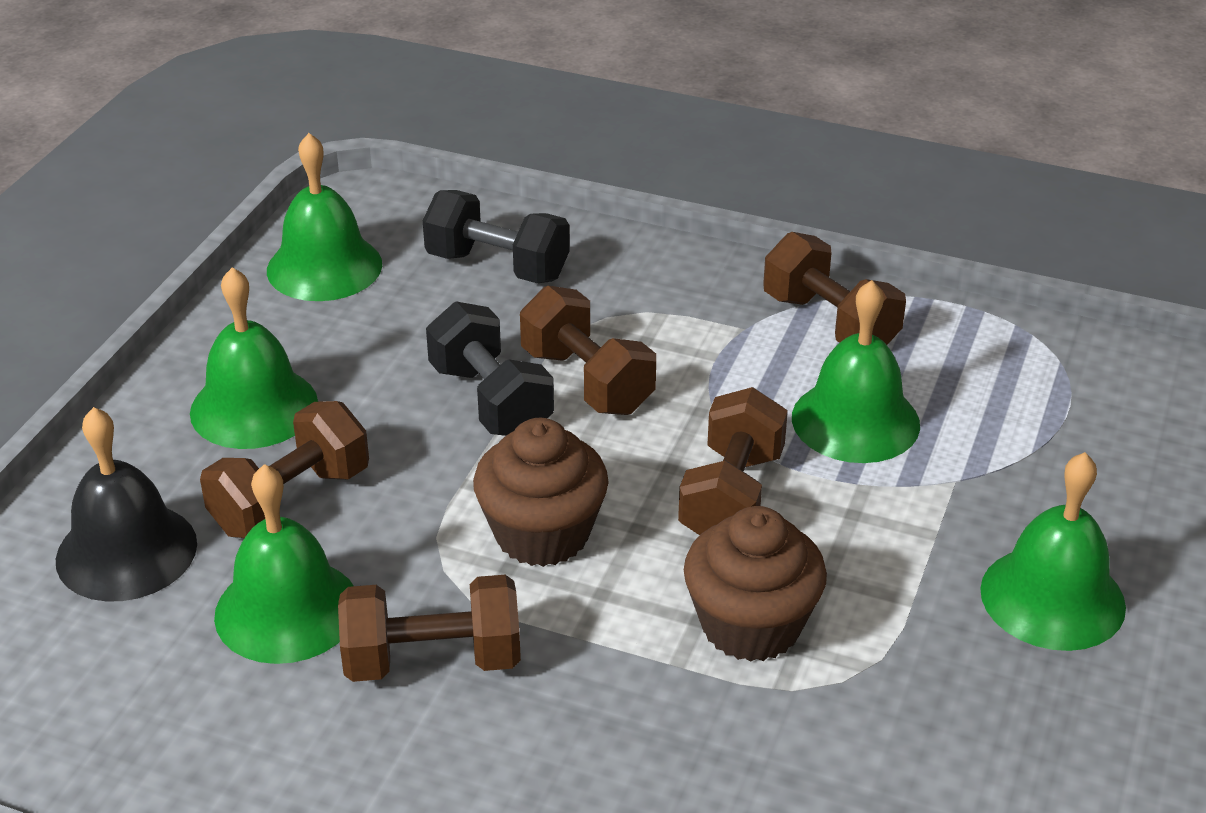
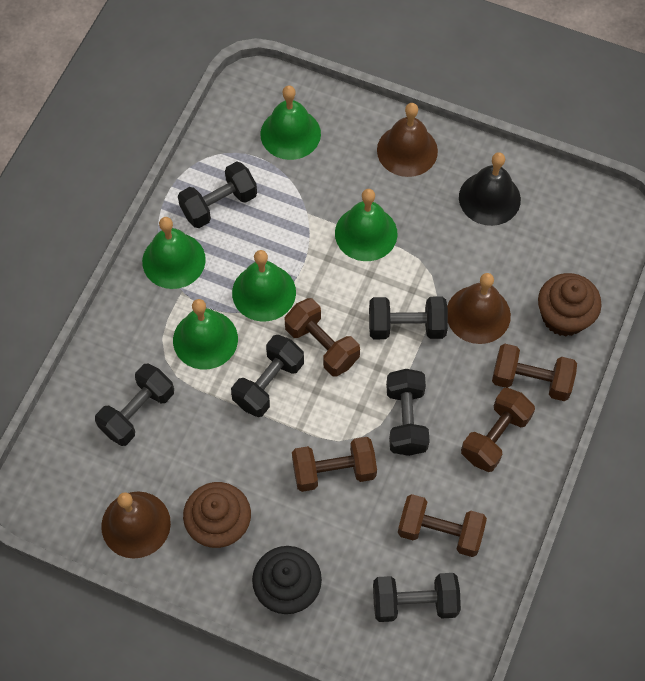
black cupcake: 0 -> 1
black dumbbell: 2 -> 6
brown bell: 0 -> 3

